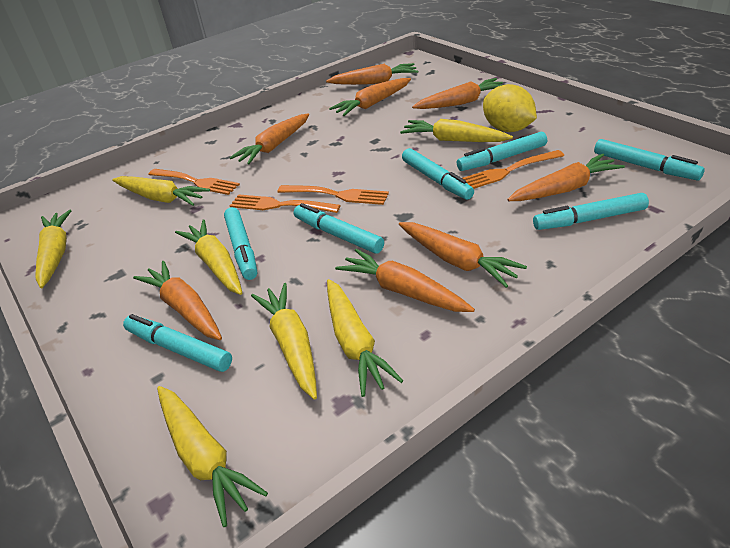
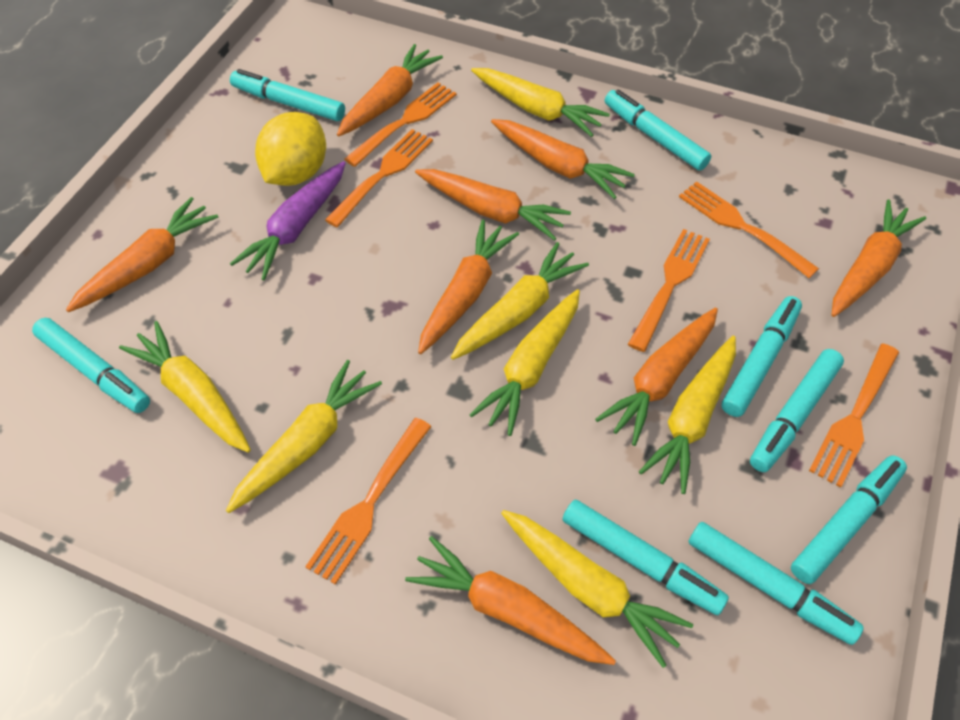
orange fork: 4 -> 6
purple carrot: 0 -> 1
turquoise marker: 7 -> 8

